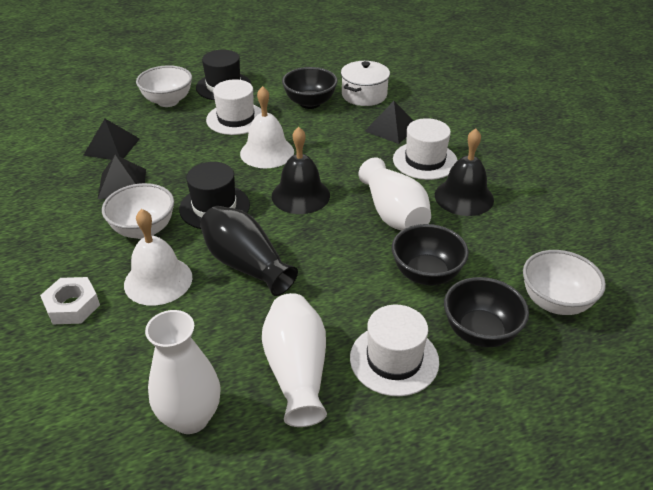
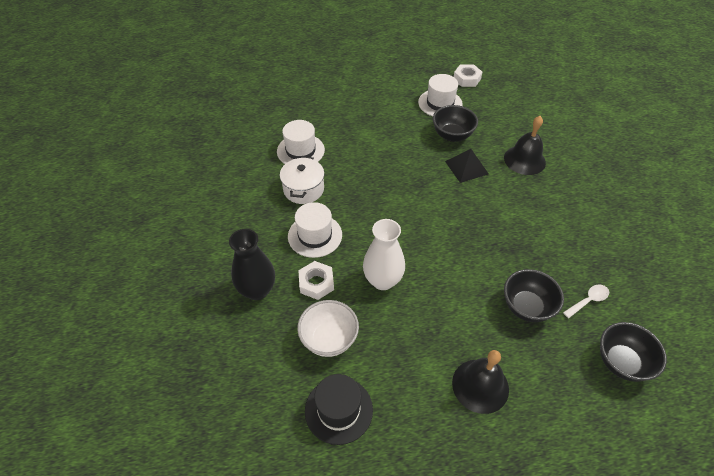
black hat: 2 -> 1
black pyramid: 3 -> 1
white bell: 2 -> 0
white bowl: 3 -> 1
white nut: 1 -> 2
white spoon: 0 -> 1
white vase: 3 -> 1

